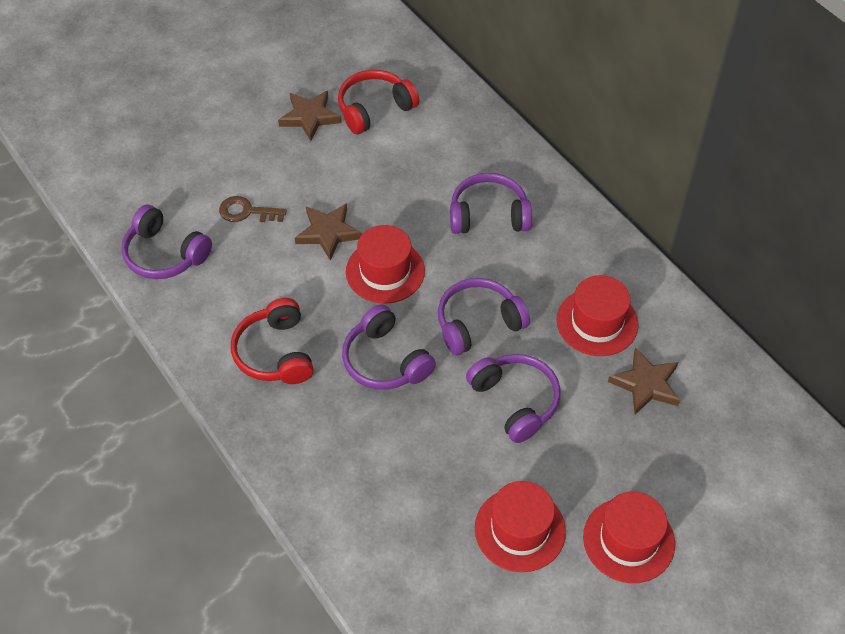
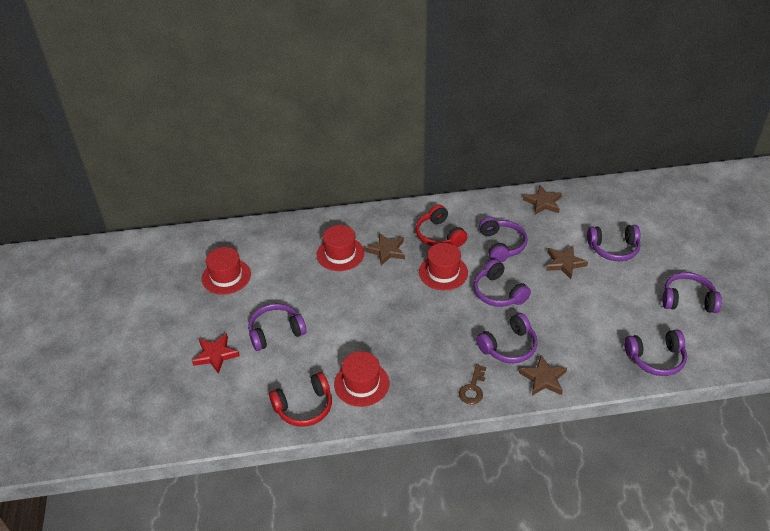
brown star: 3 -> 4
purple headphones: 5 -> 7
red star: 0 -> 1

